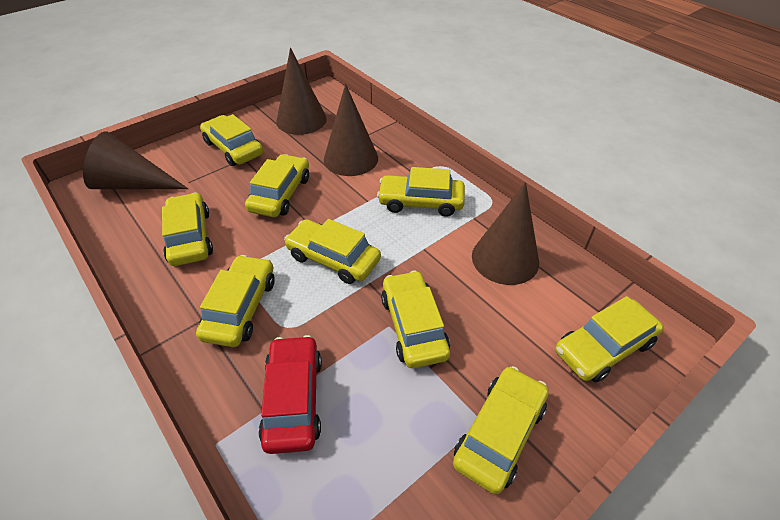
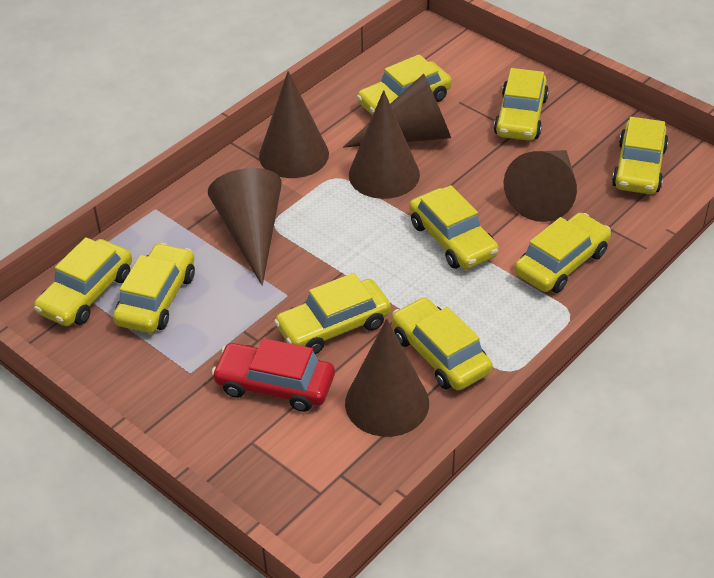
brown cone: 4 -> 6

